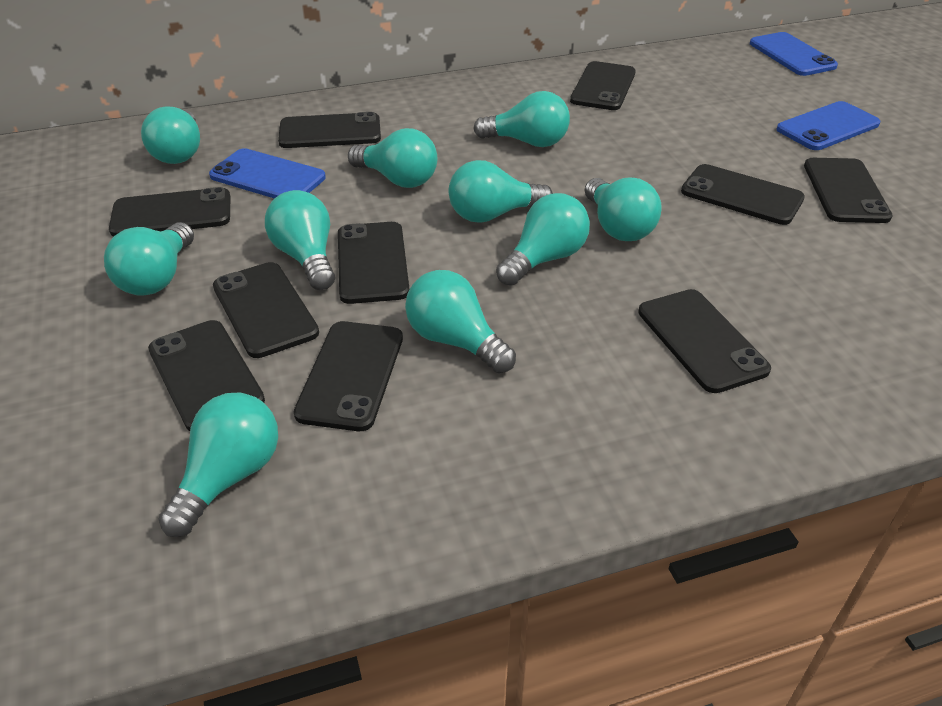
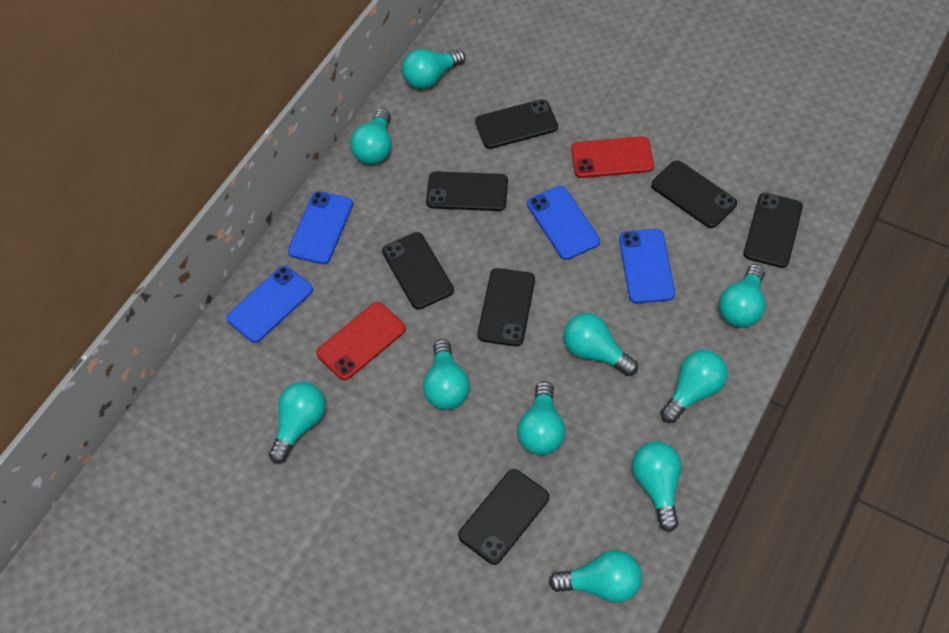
black phone: 10 -> 7
blue phone: 3 -> 4
red phone: 0 -> 2

